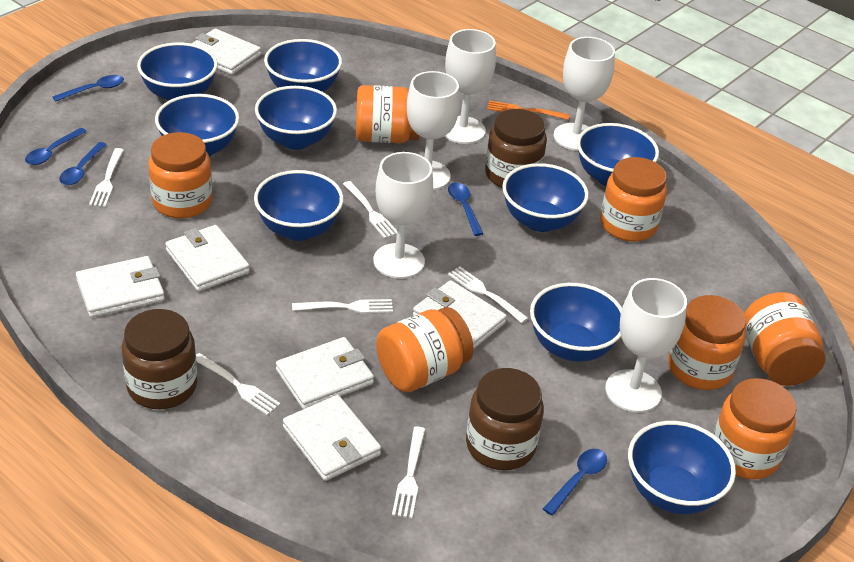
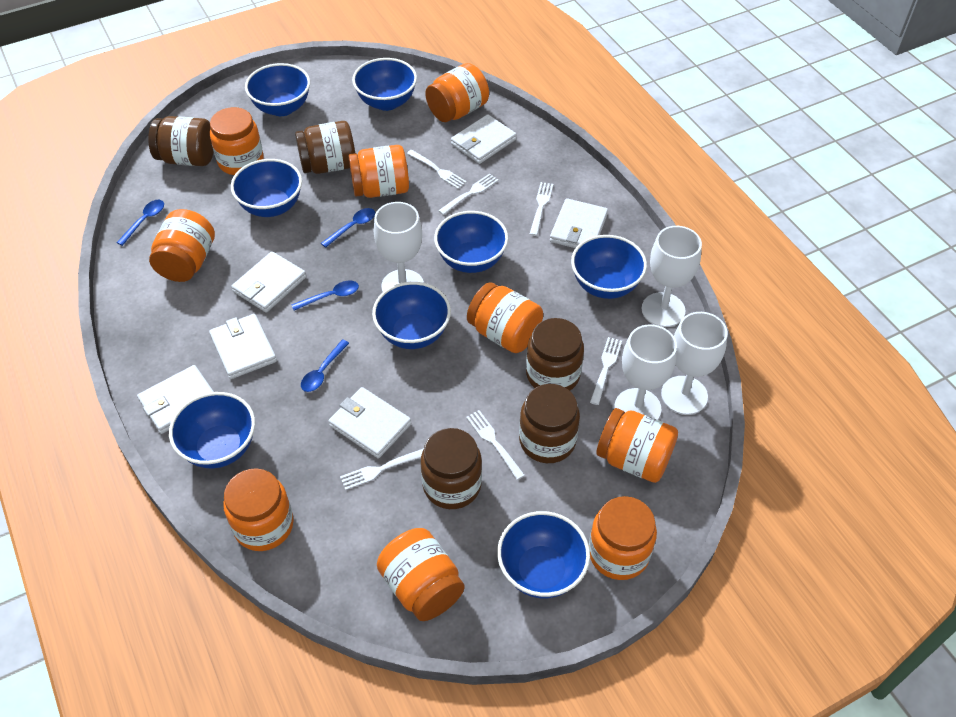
blue bowl: 9 -> 8
blue spoon: 5 -> 4
brown jar: 3 -> 5
orange fork: 1 -> 0
orange jar: 7 -> 9
white goblet: 5 -> 4

